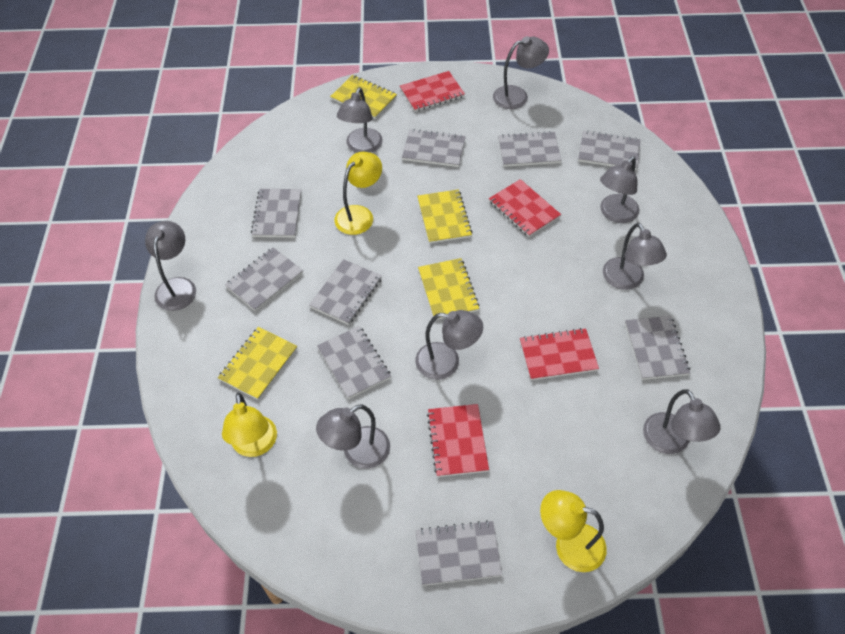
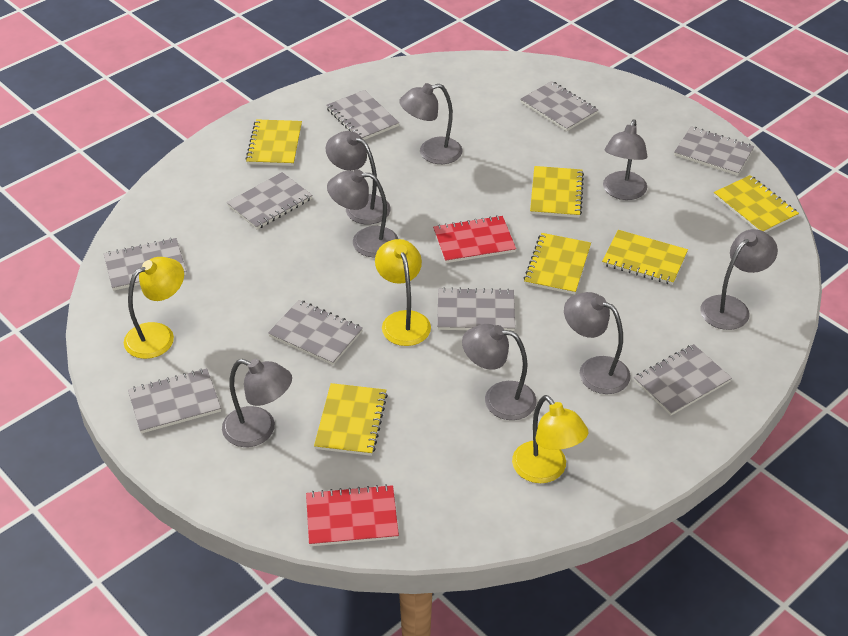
red notebook: 4 -> 2
yellow notebook: 4 -> 6

